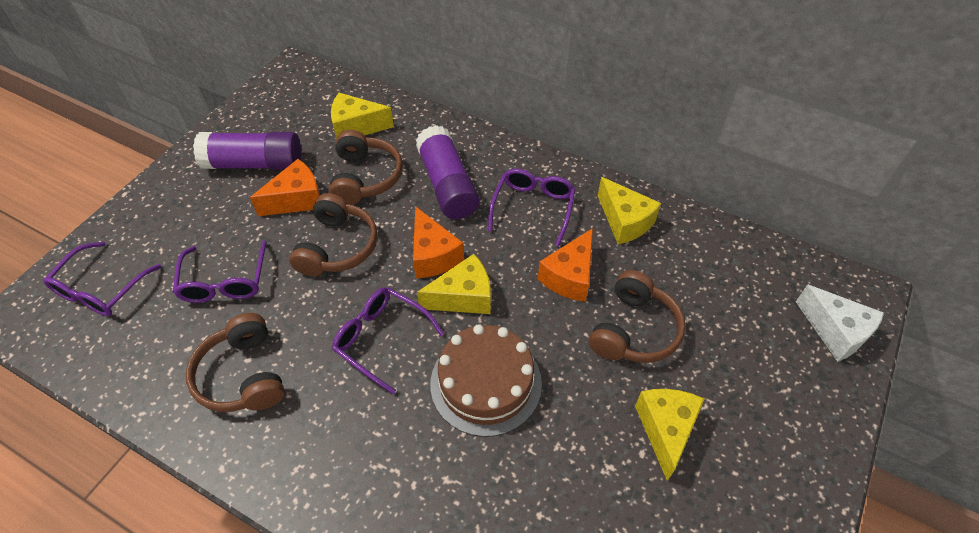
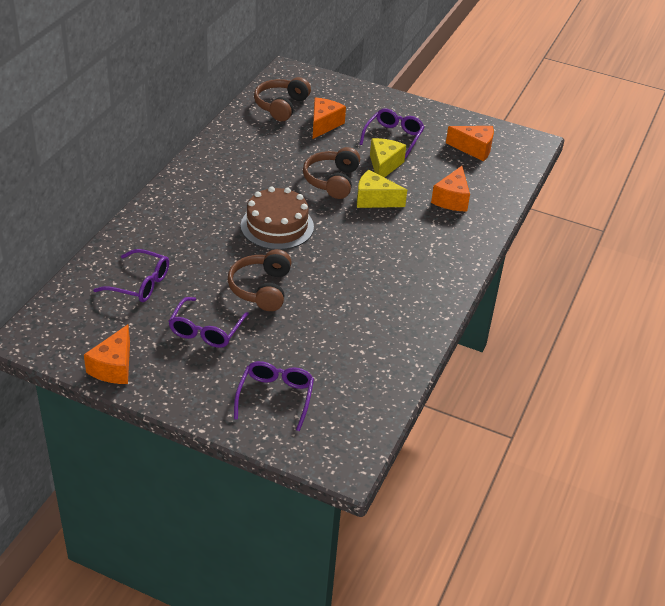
brown headphones: 4 -> 3
orange cheese: 3 -> 4
purple glue stick: 2 -> 0
white cheese: 1 -> 0
yellow cheese: 4 -> 2

